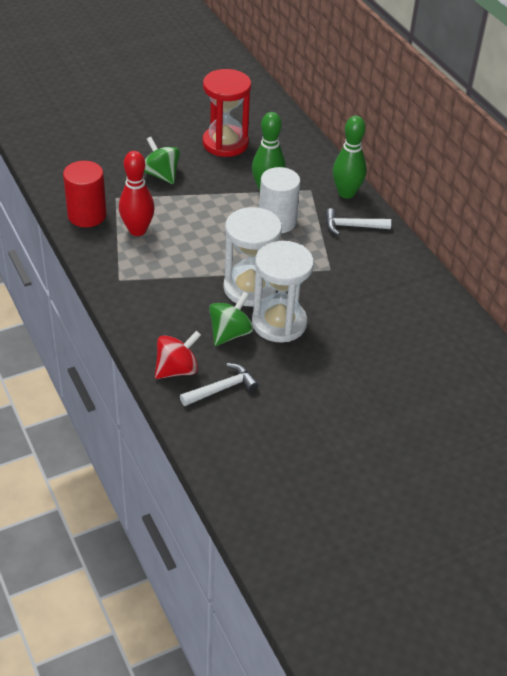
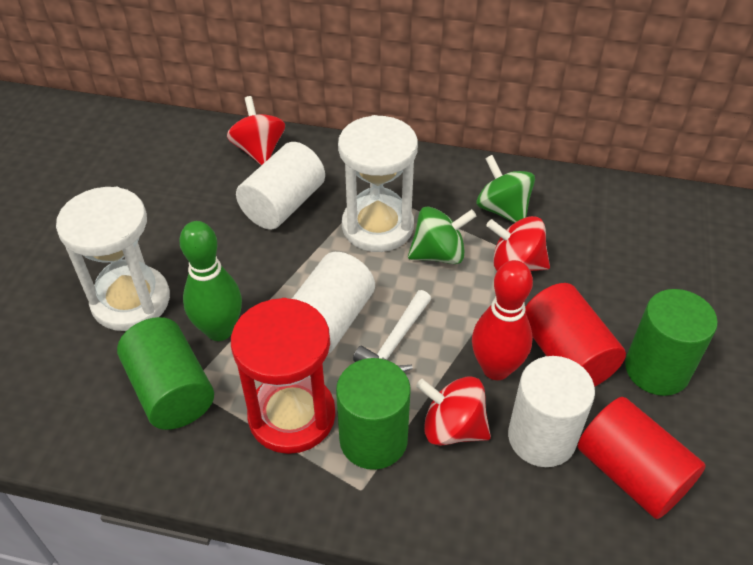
green bowling pin: 2 -> 1
green cylinder: 0 -> 3
red cylinder: 1 -> 2
red spinning top: 1 -> 3
white cylinder: 1 -> 3
white hammer: 2 -> 1

